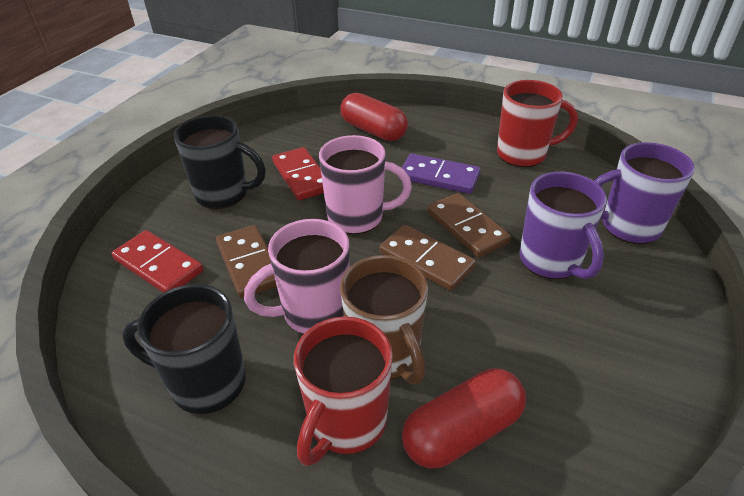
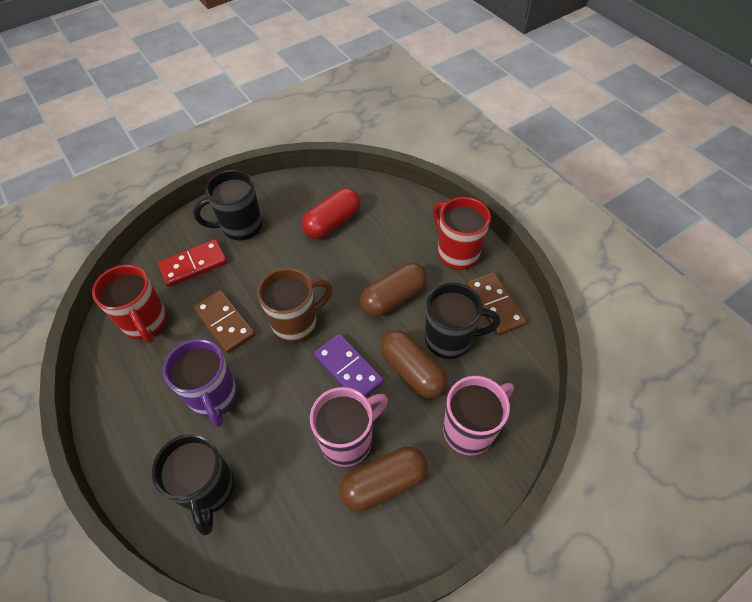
black mug: 2 -> 3
brown capsule: 0 -> 3
brown domino: 3 -> 2
purple mug: 2 -> 1
red capsule: 2 -> 1
red domino: 2 -> 1

